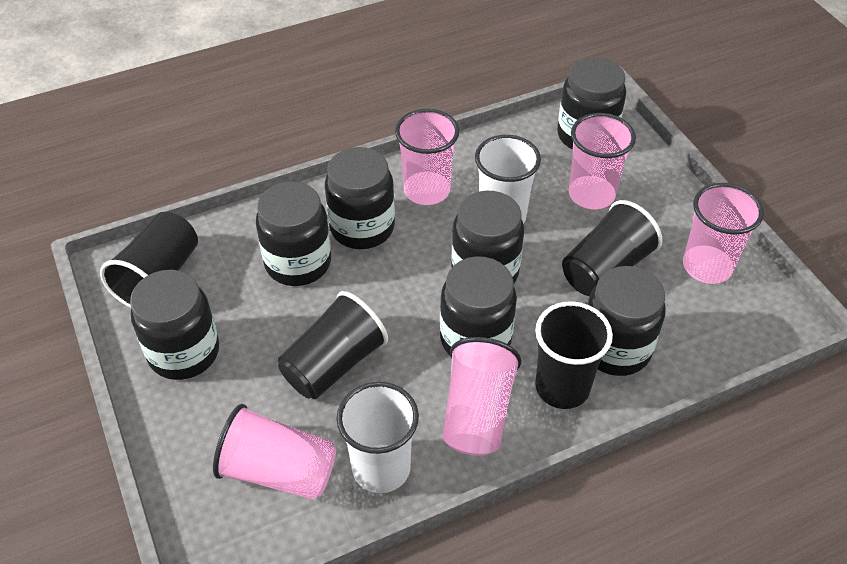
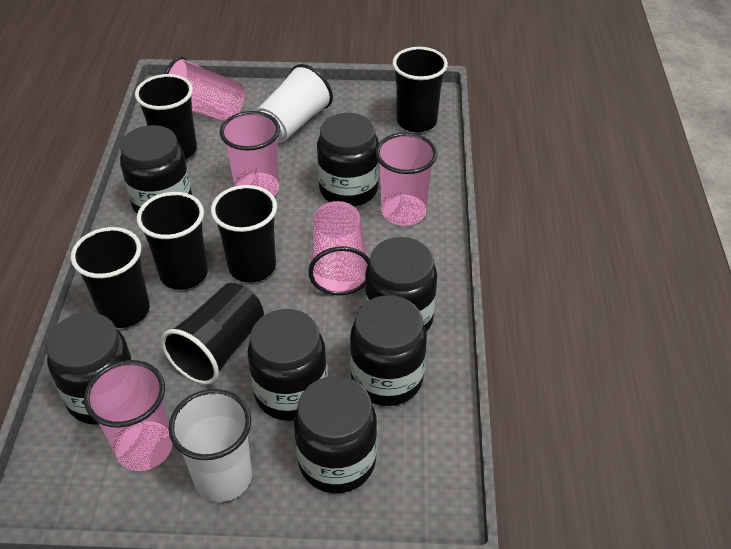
black cup: 4 -> 6

